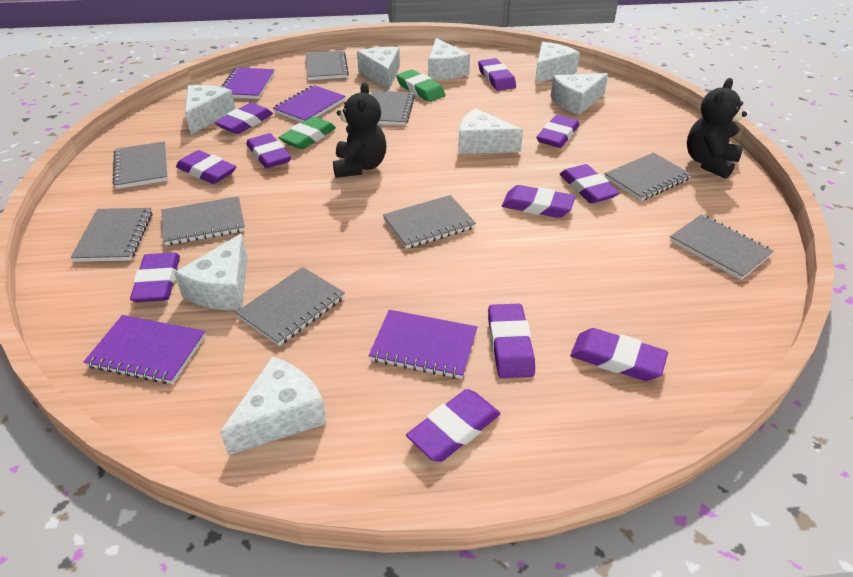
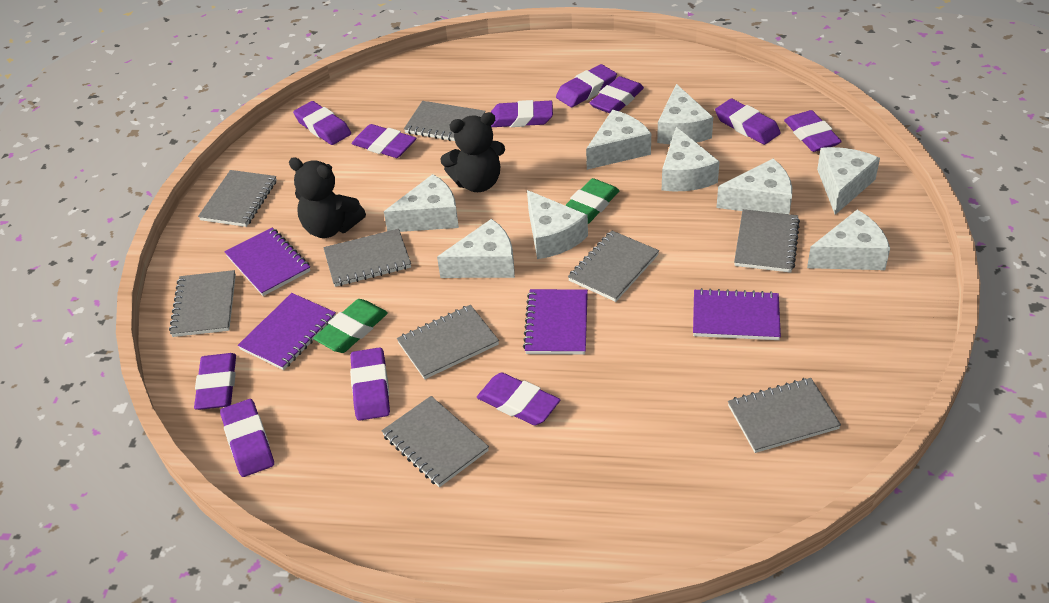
white cheese: 8 -> 9

